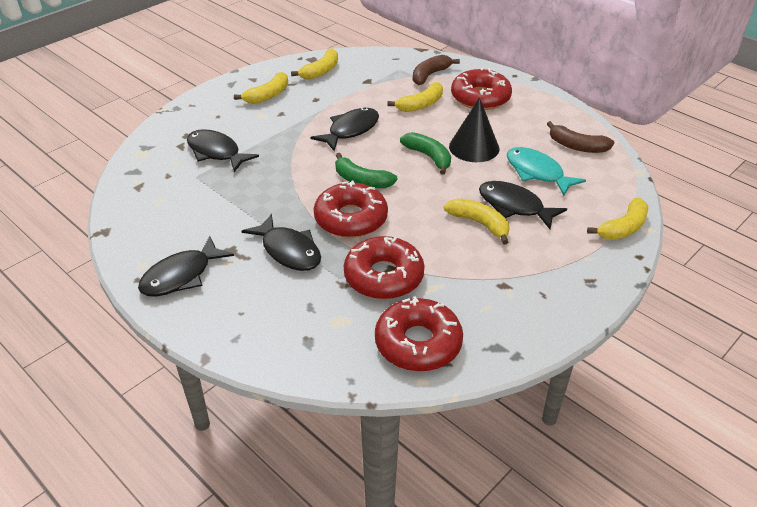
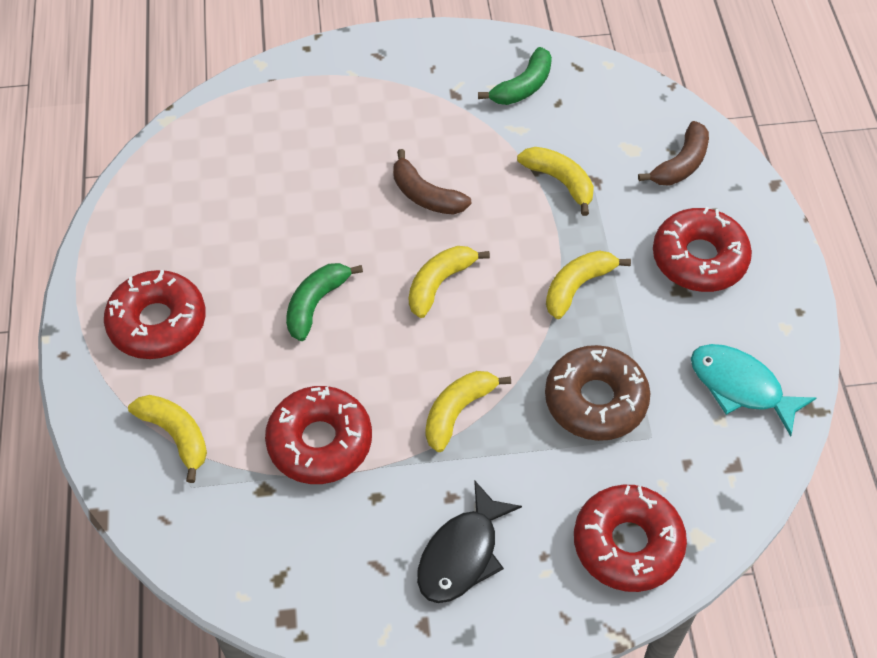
black cone: 1 -> 0
black fish: 5 -> 1
brown donut: 0 -> 1

